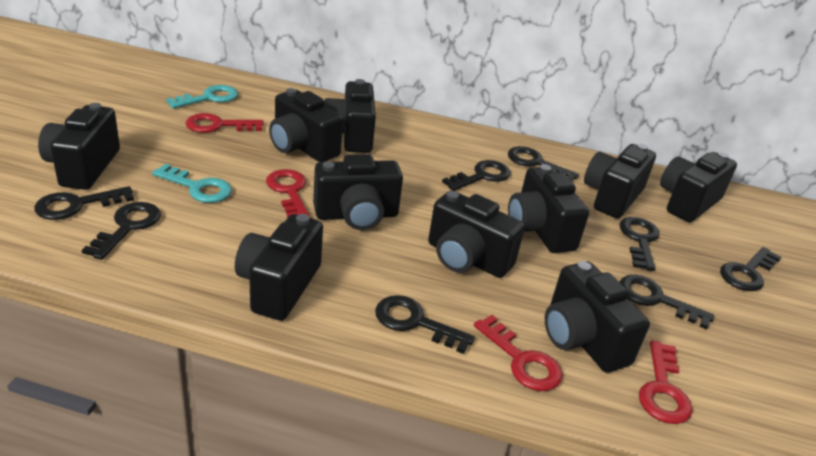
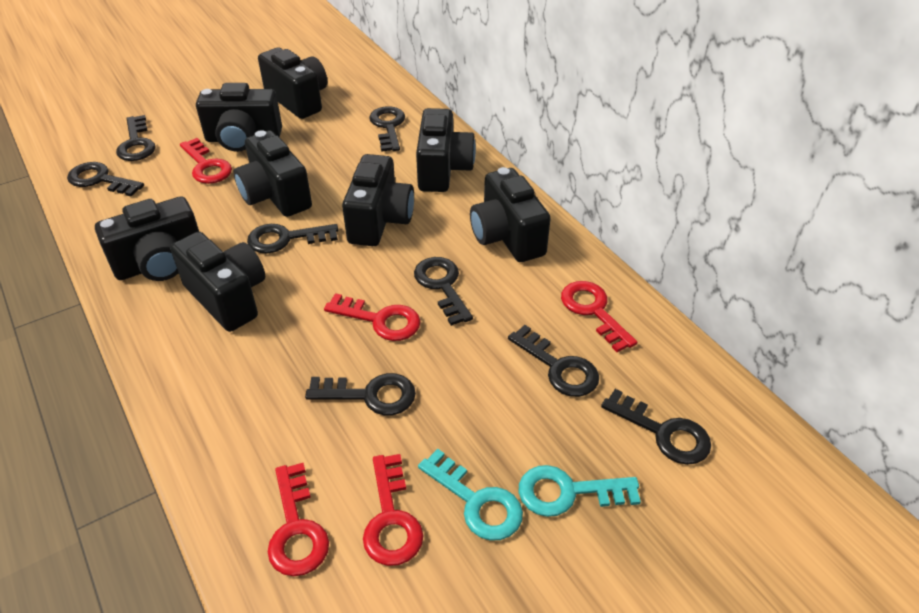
black camera: 10 -> 8
red key: 4 -> 5

